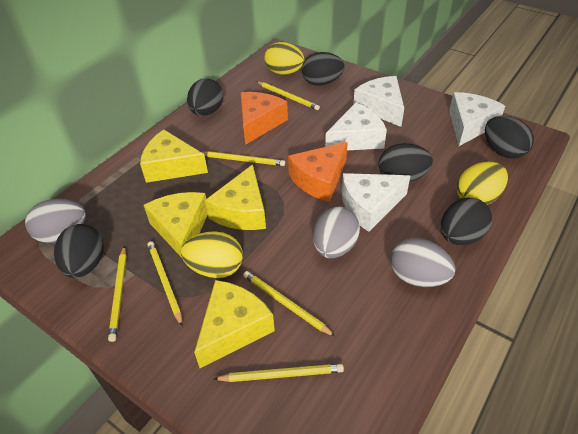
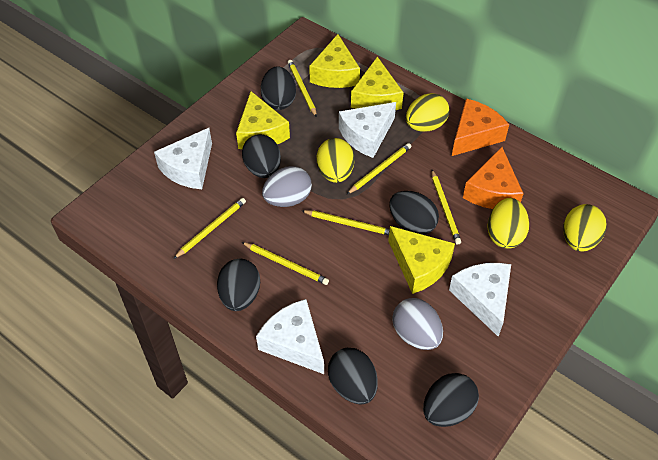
grey egg: 3 -> 2
yellow egg: 3 -> 4

